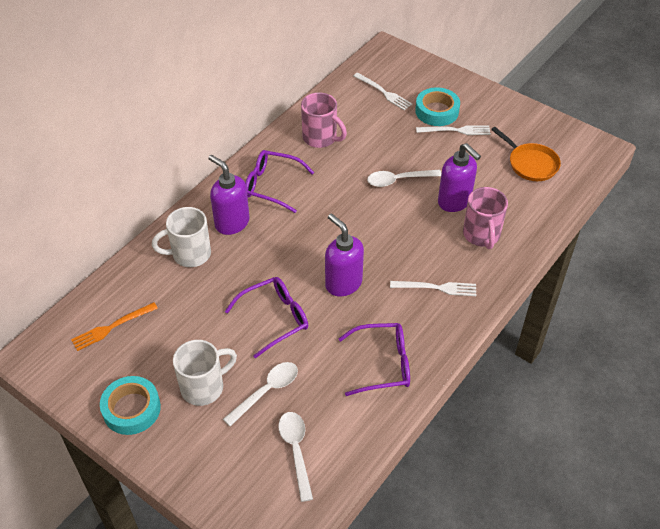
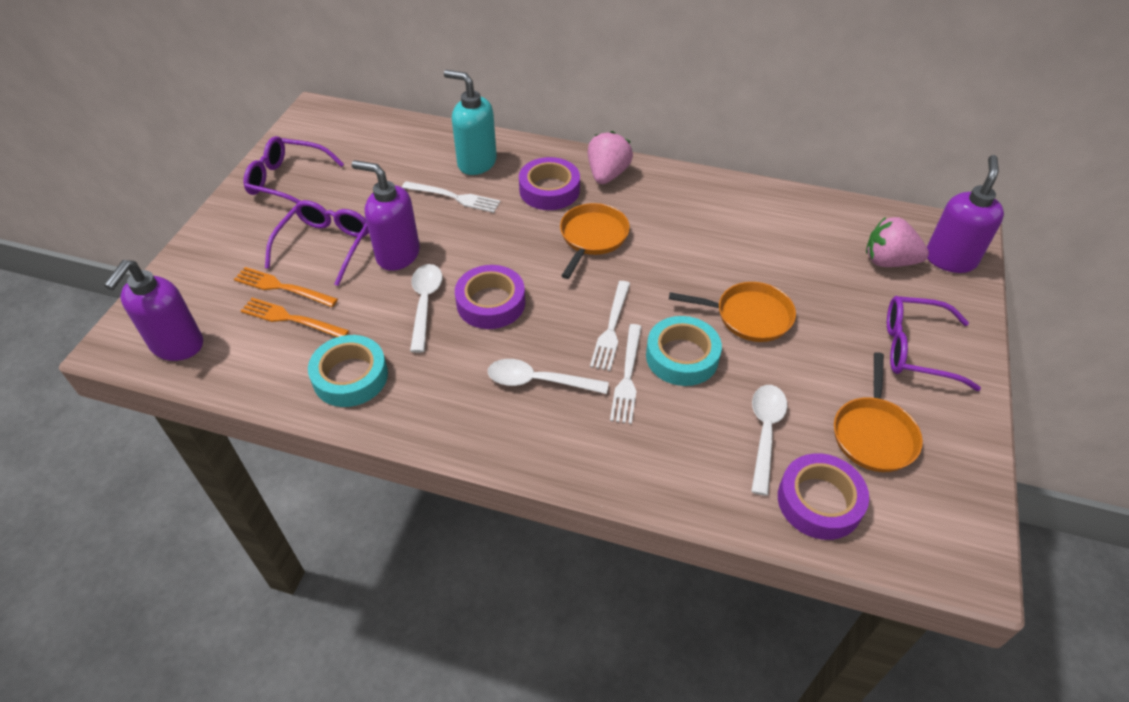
orange fork: 1 -> 2
orange pan: 1 -> 3
pink mug: 2 -> 0
pink strawberry: 0 -> 2
purple tape: 0 -> 3
turquoise soap dispenser: 0 -> 1
white mug: 2 -> 0

